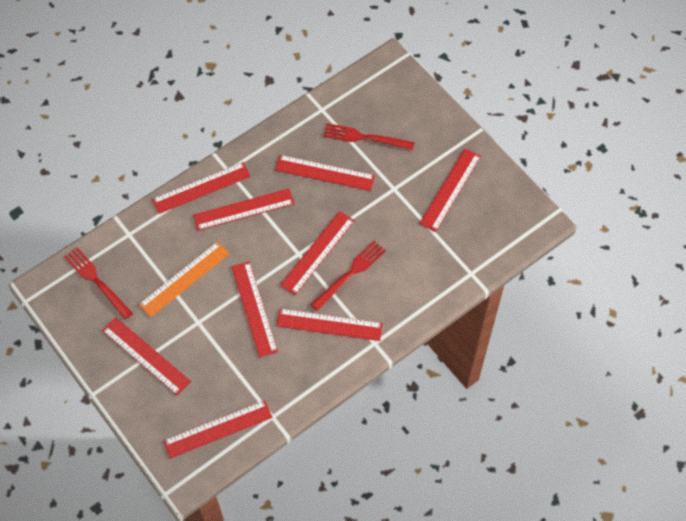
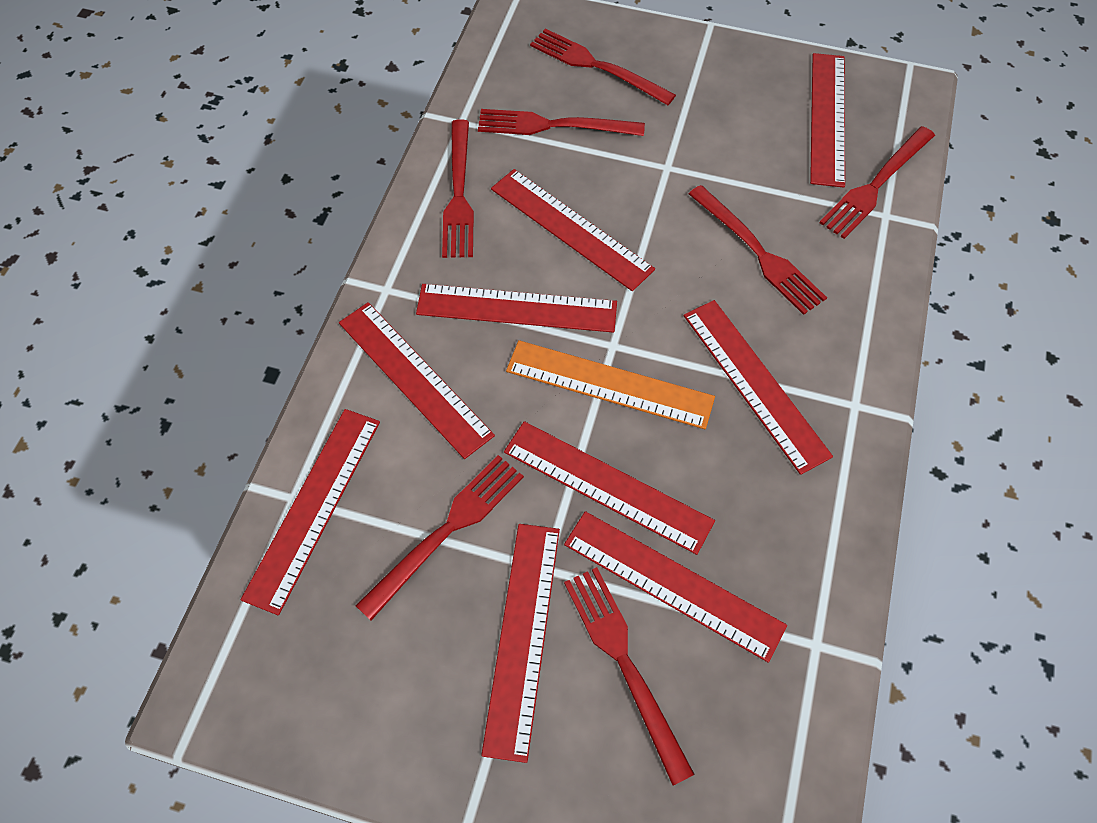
red fork: 3 -> 7

